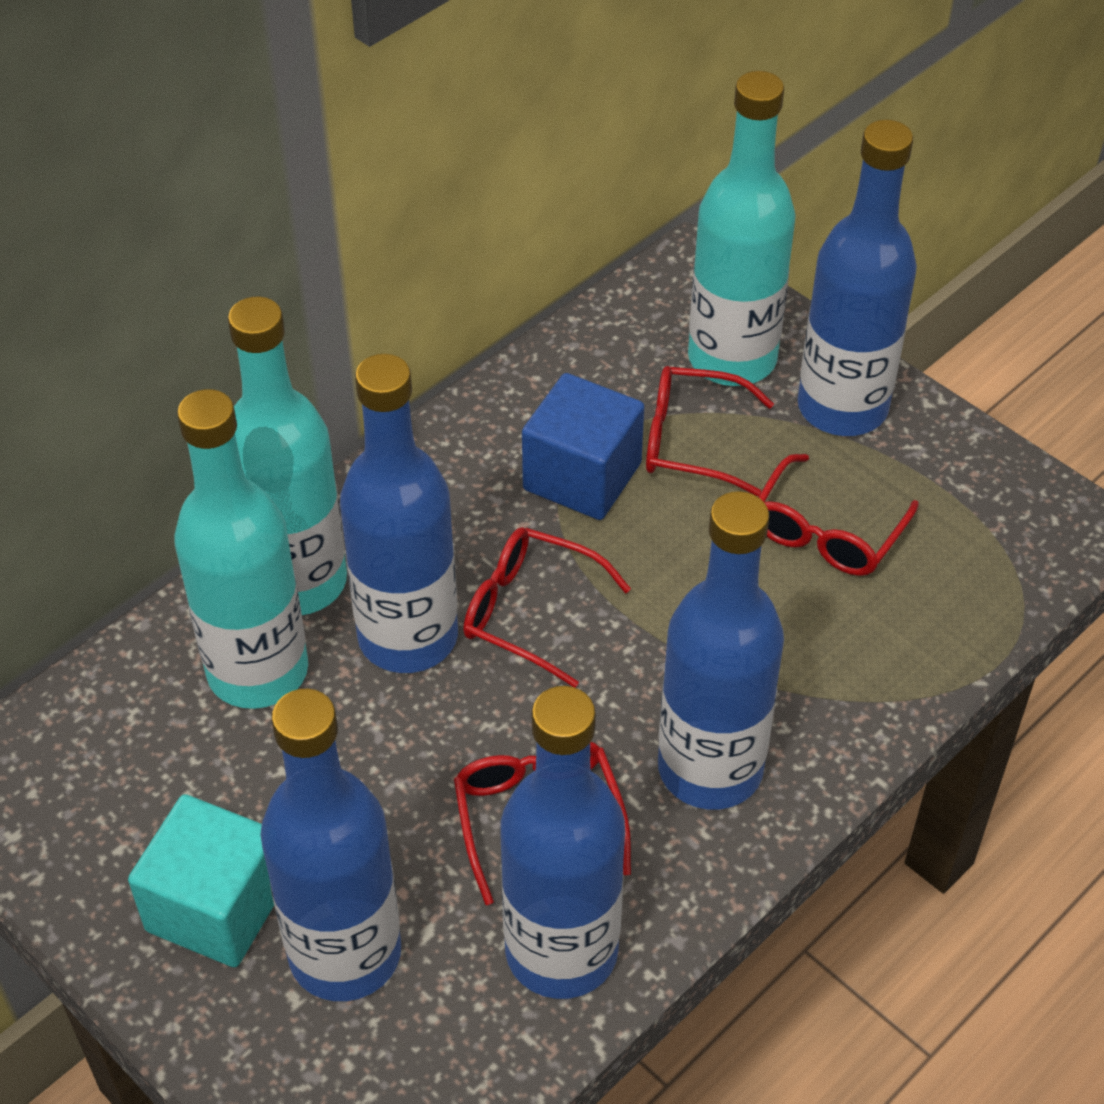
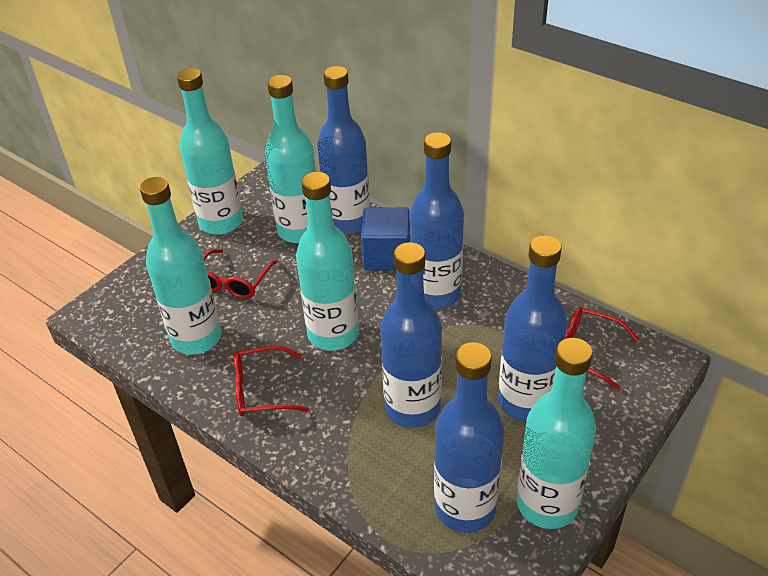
red glasses: 4 -> 3
turquoise bottle: 3 -> 5
turquoise cube: 1 -> 0

